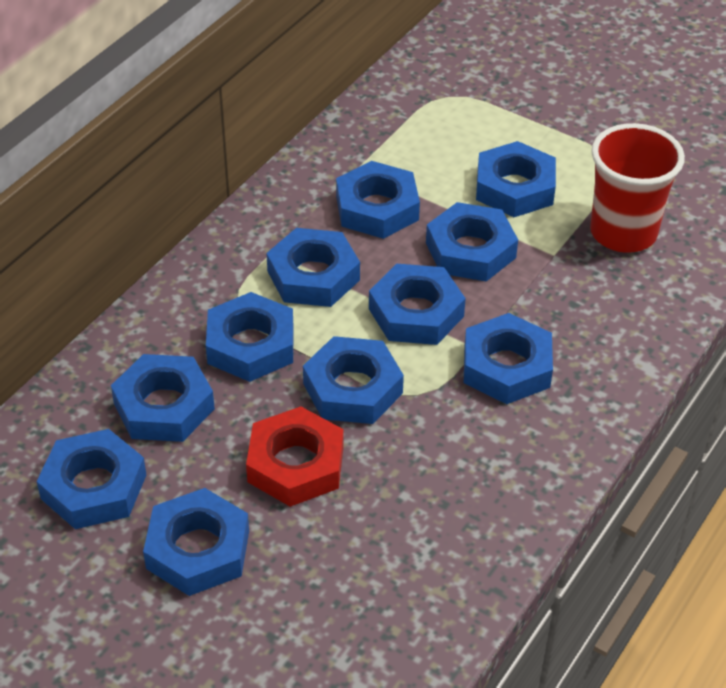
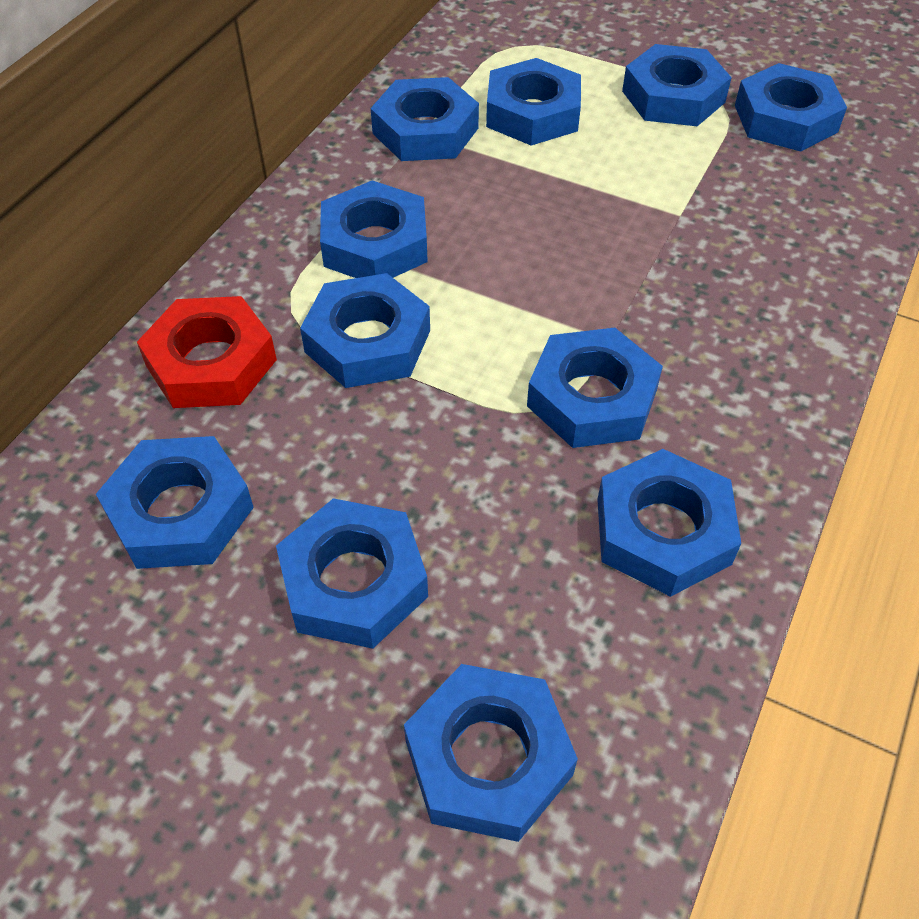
red cup: 1 -> 0

